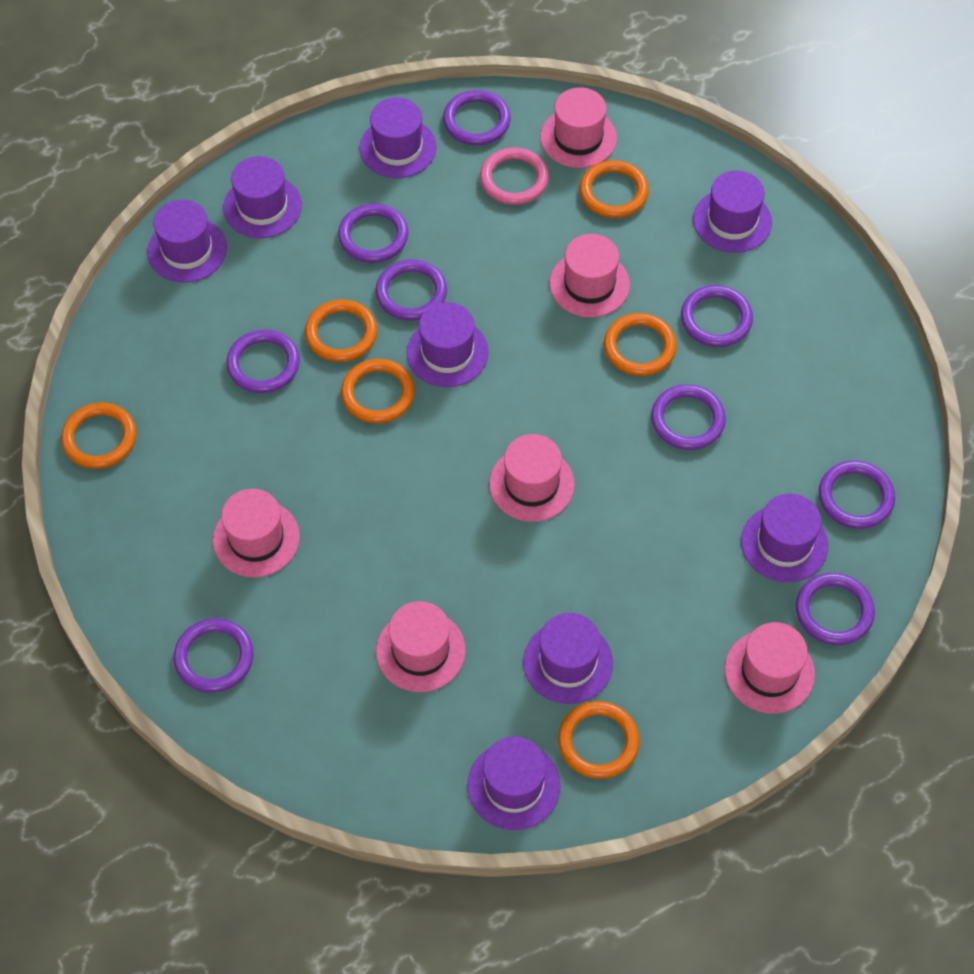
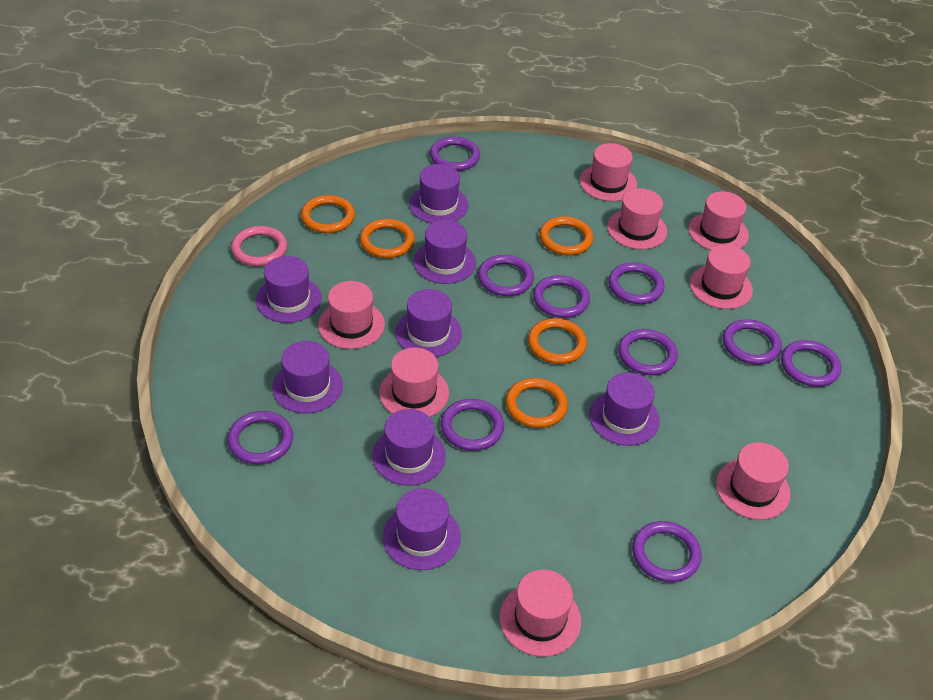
orange ring: 6 -> 5
pink hat: 6 -> 8
purple ring: 9 -> 10

